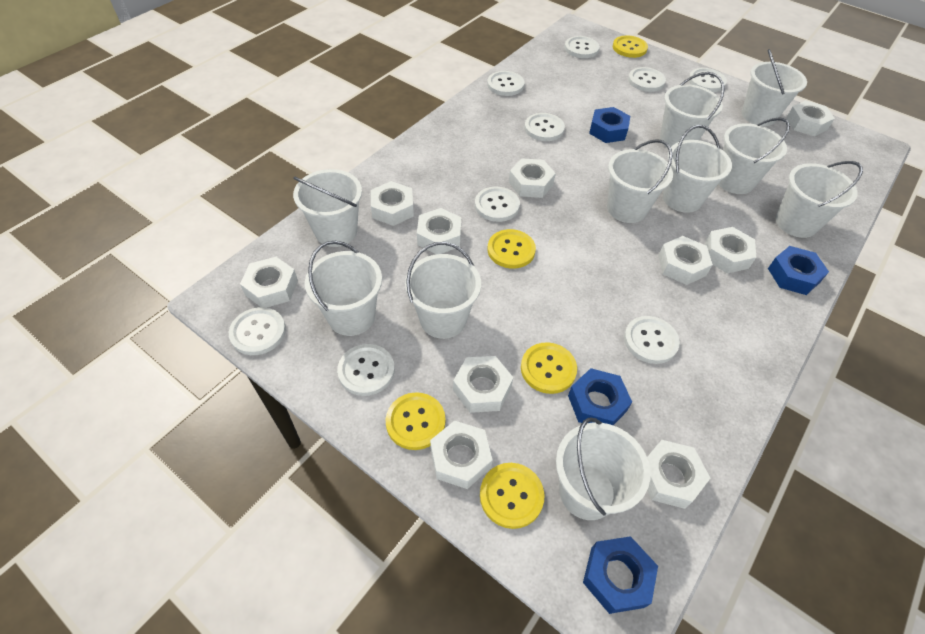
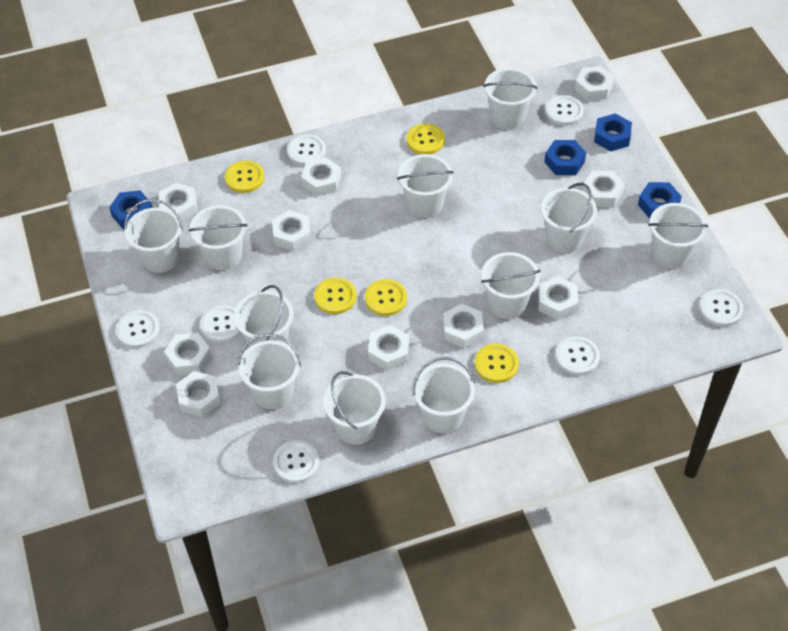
white bucket: 10 -> 11
white button: 9 -> 7

